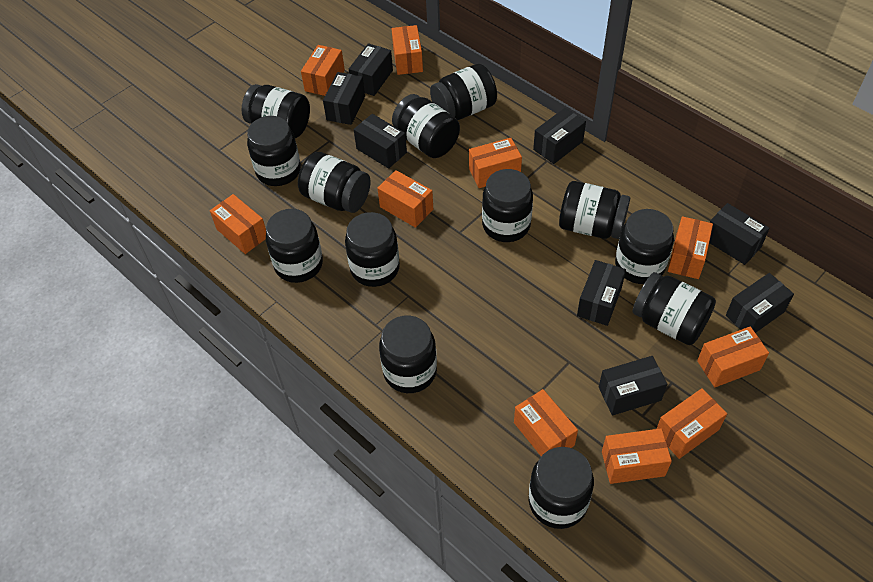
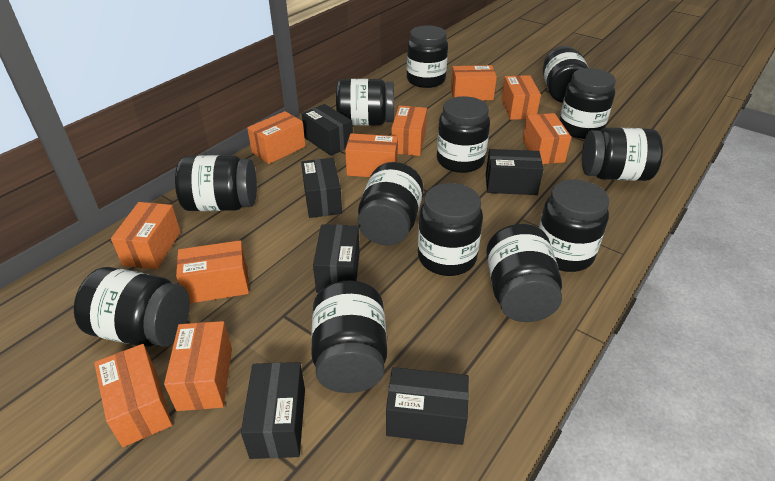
black box: 8 -> 6

